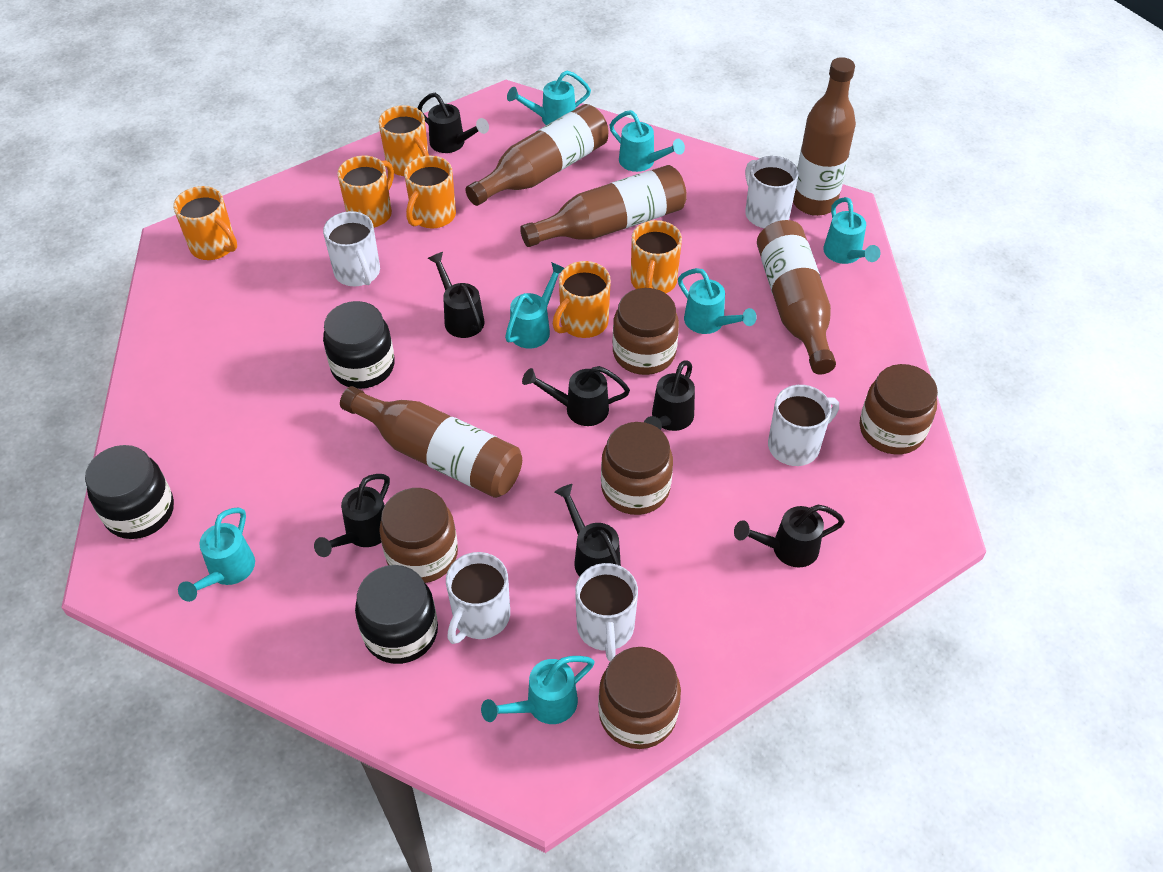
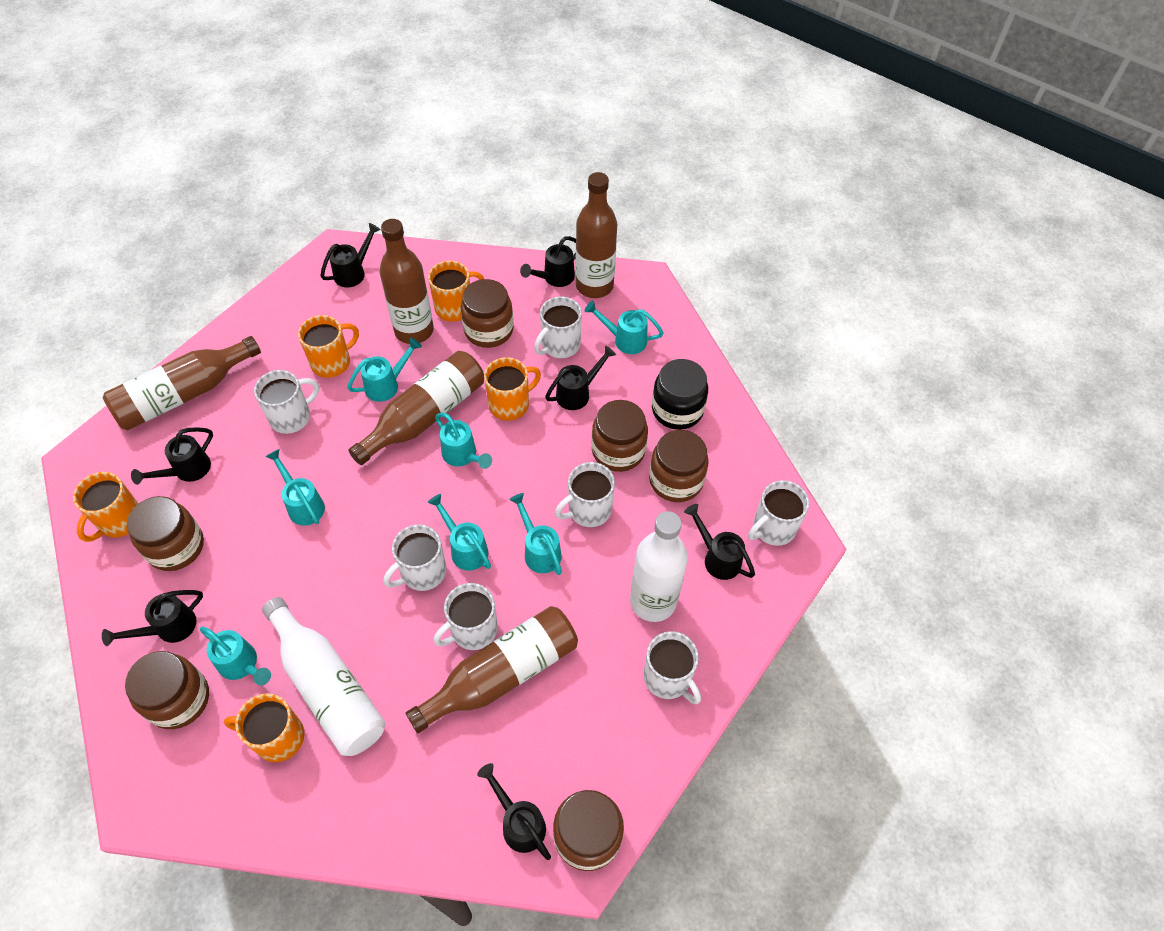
black jar: 3 -> 1
brown jar: 5 -> 6
orange mug: 6 -> 5
white bottle: 0 -> 2
white mug: 5 -> 7

